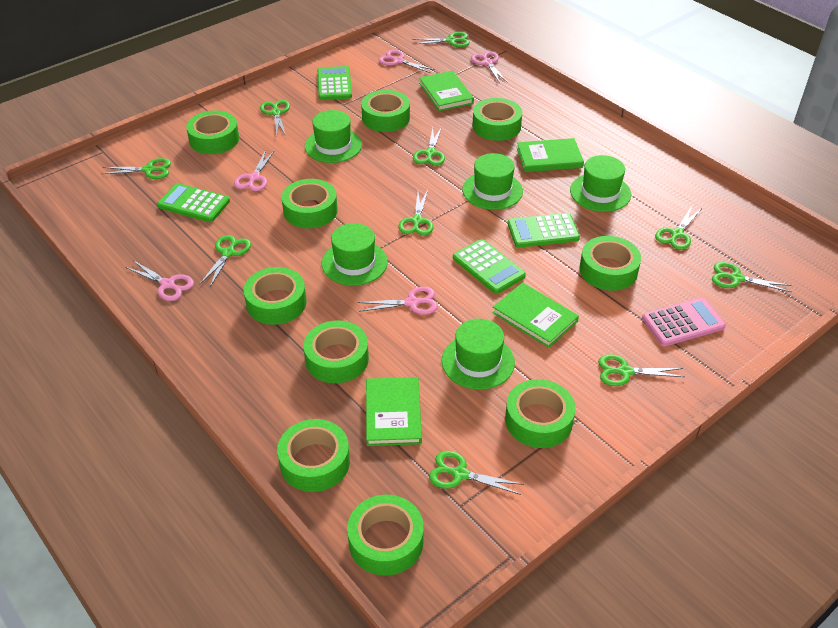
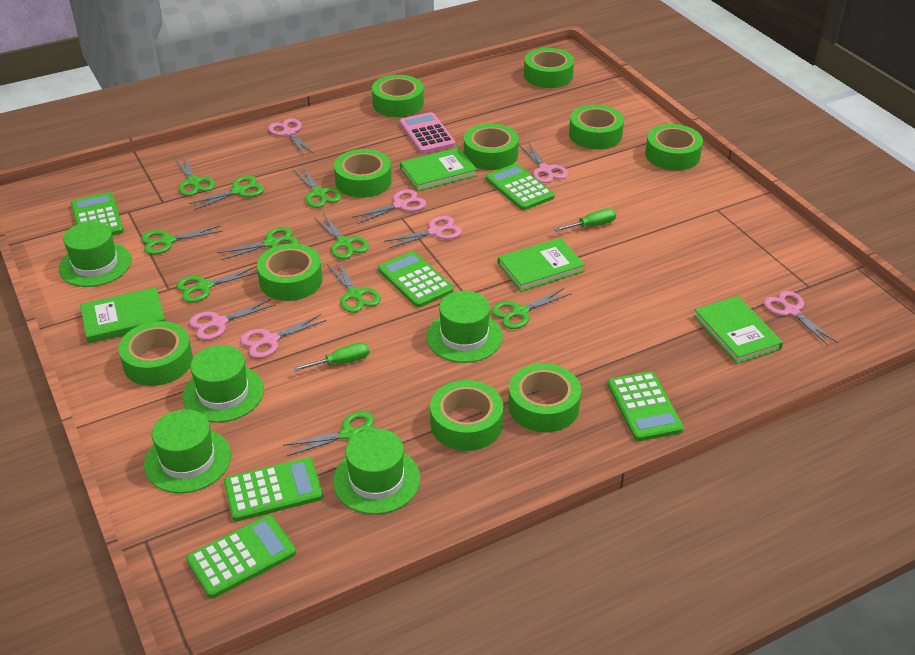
green calculator: 4 -> 6
green screwdriver: 0 -> 2
pink scissors: 5 -> 7

